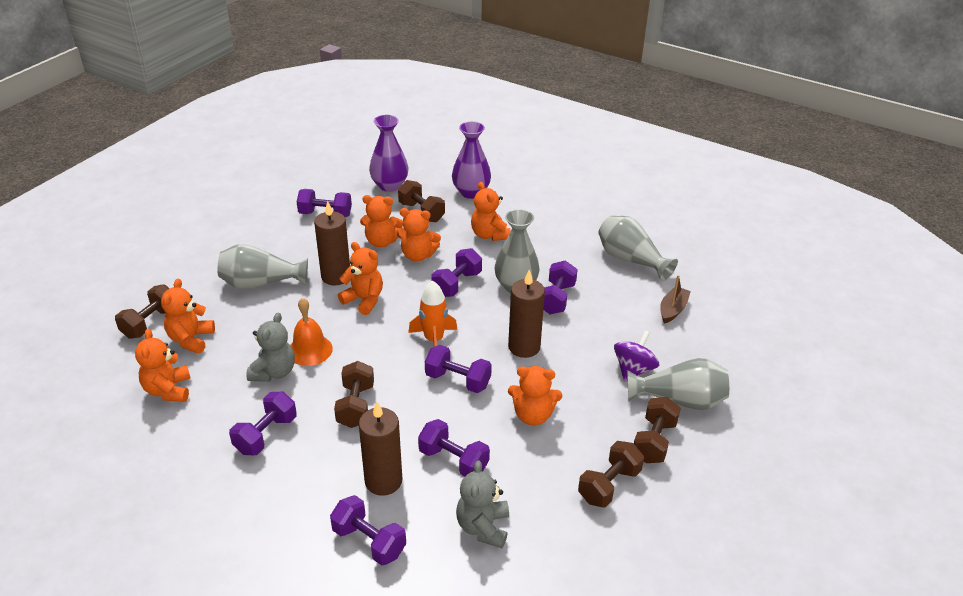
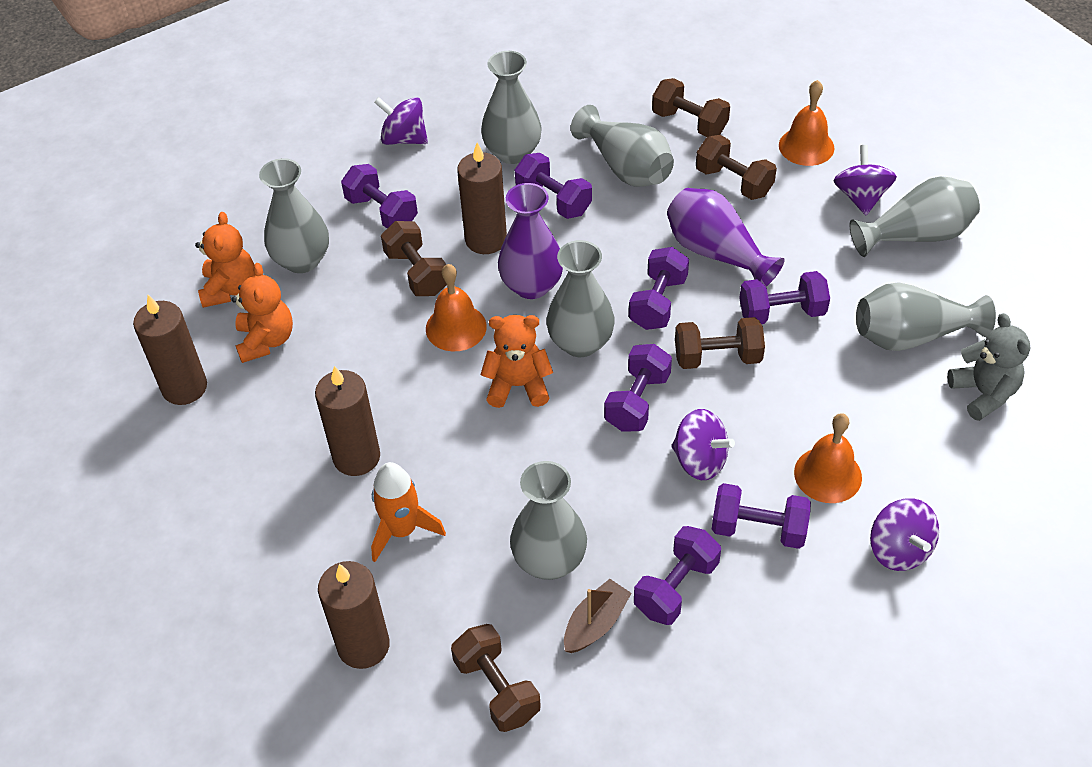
brown candle: 3 -> 4
grey teddy bear: 2 -> 1
grey vase: 4 -> 7
orange bell: 1 -> 3
orange teddy bear: 7 -> 3
purple spinning top: 1 -> 4

